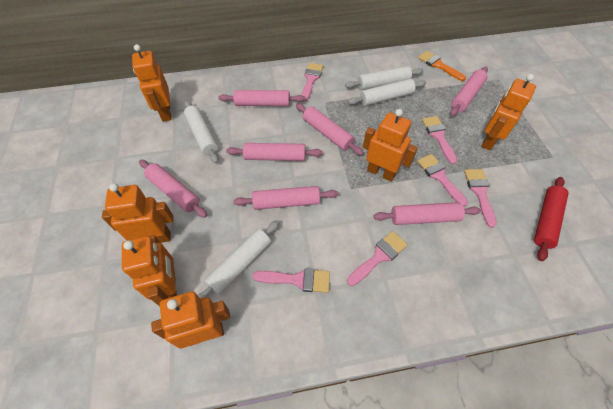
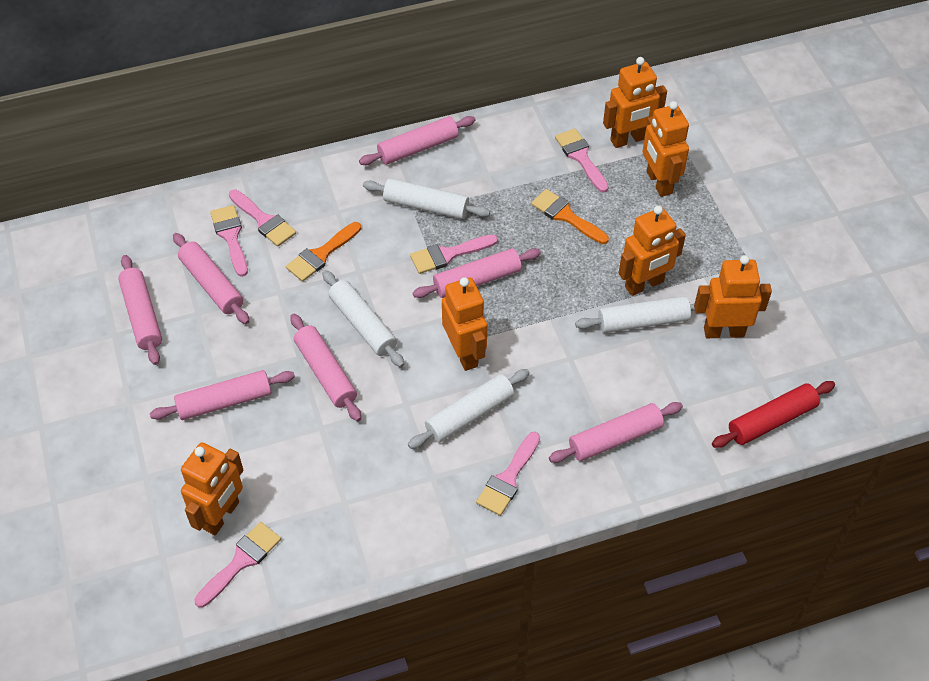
orange brush: 1 -> 2

